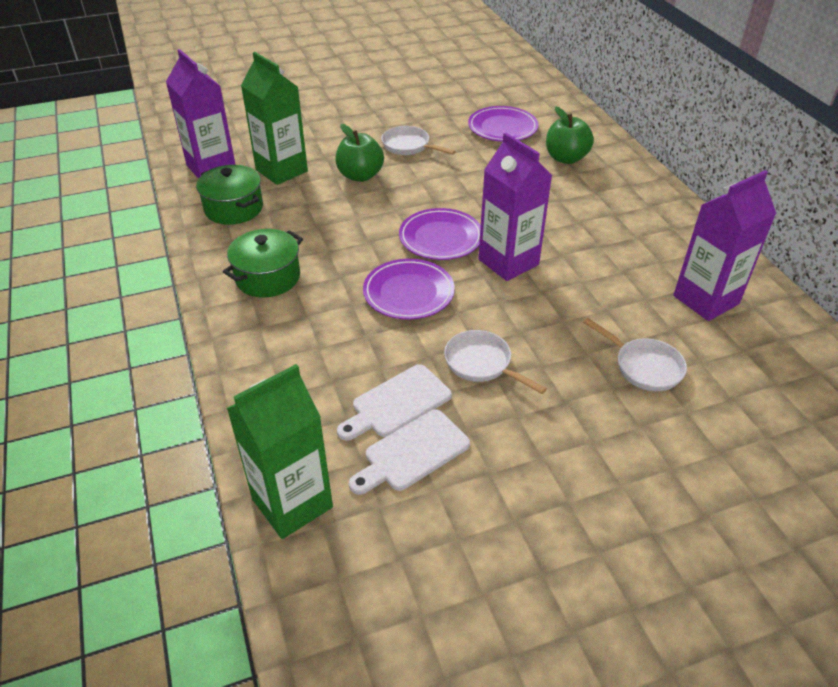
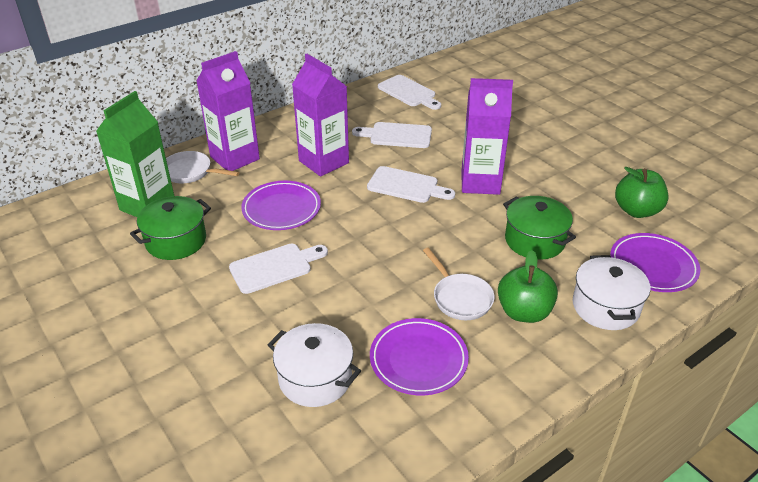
green carton: 2 -> 1
white cutting board: 2 -> 4
white pan: 3 -> 2
white pot: 0 -> 2

